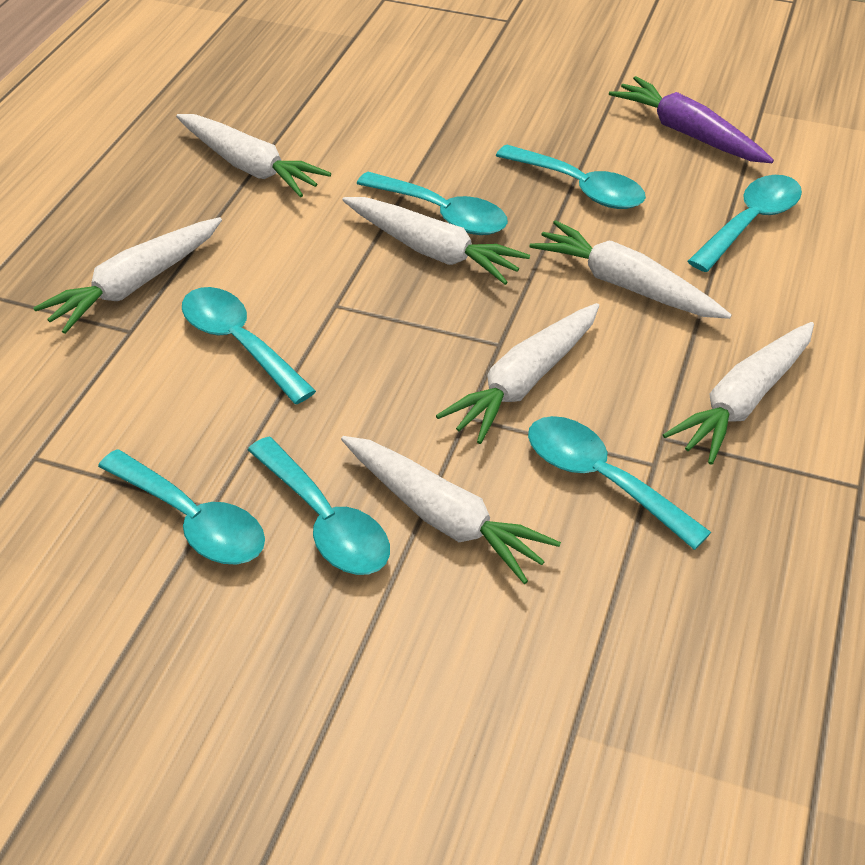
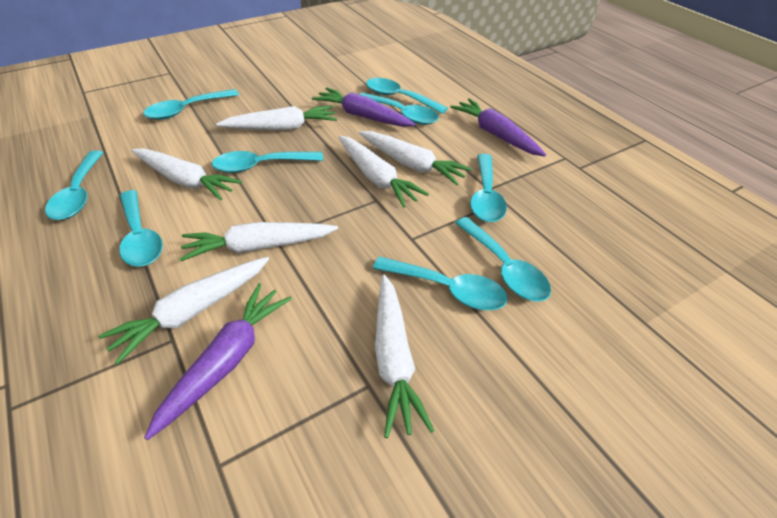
purple carrot: 1 -> 3
turquoise spoon: 7 -> 9

